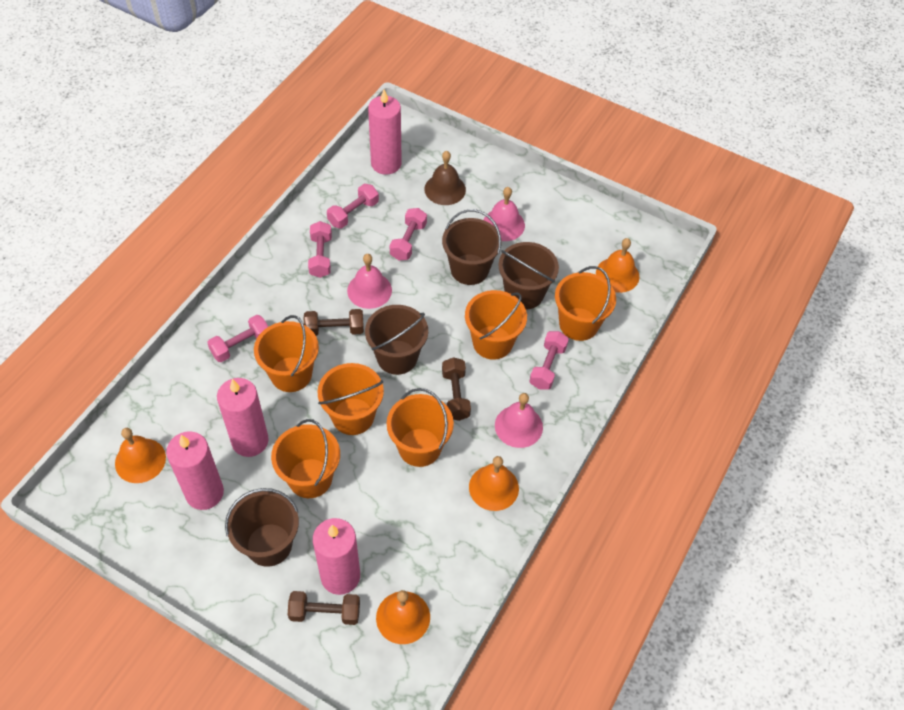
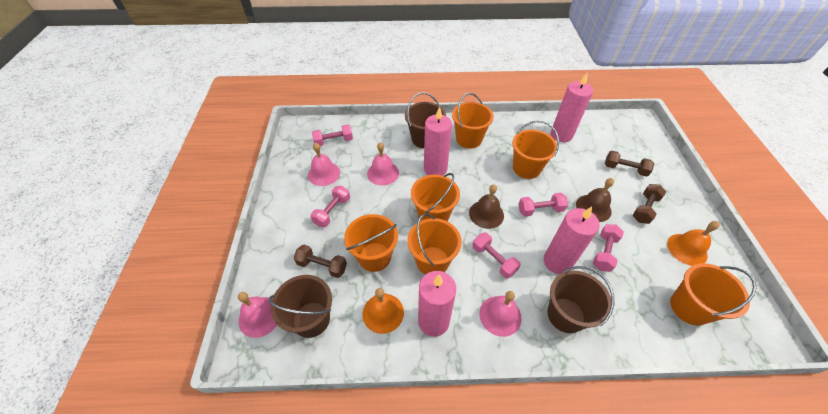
brown bell: 1 -> 2
brown bucket: 4 -> 3
orange bell: 4 -> 2
pink bell: 3 -> 4

